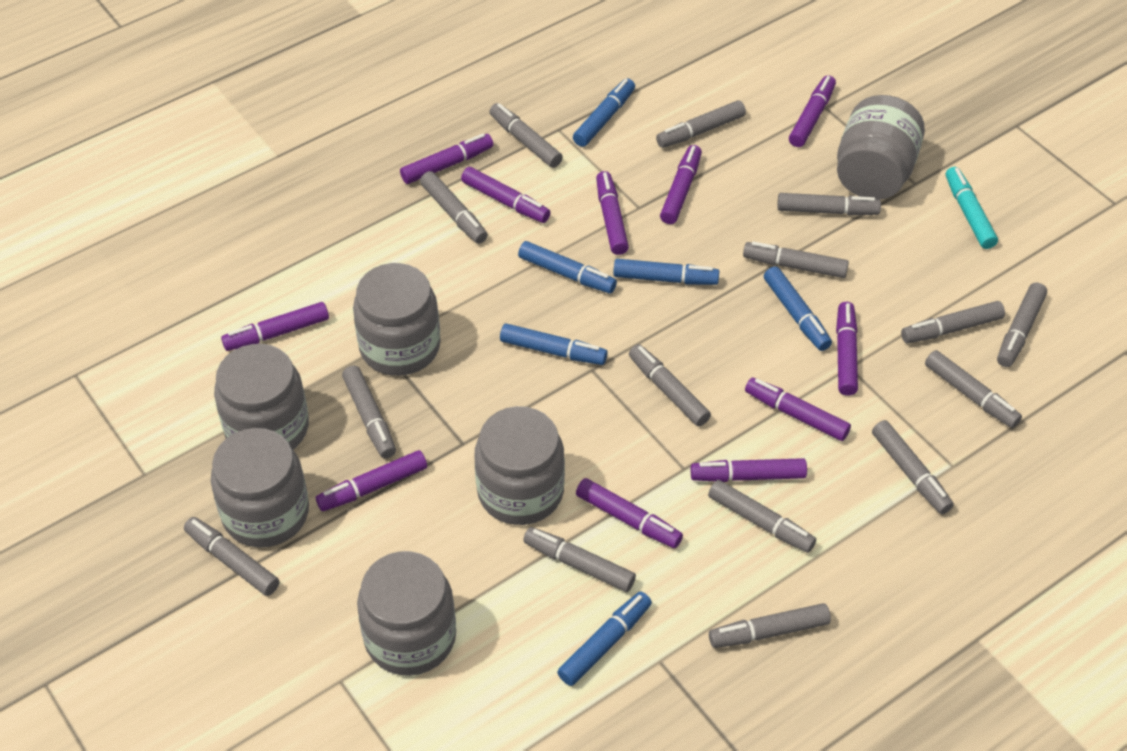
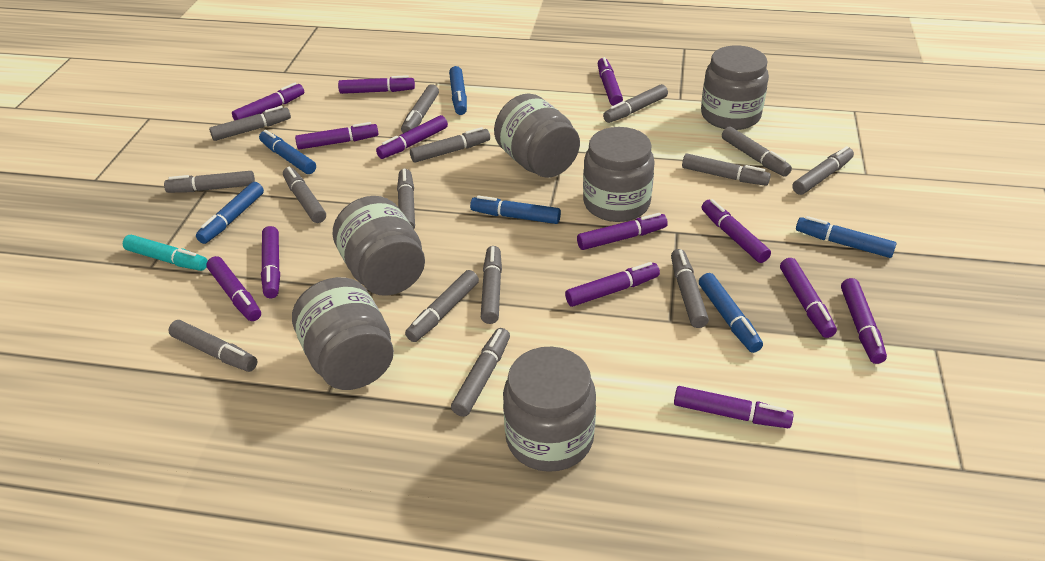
purple marker: 11 -> 13

